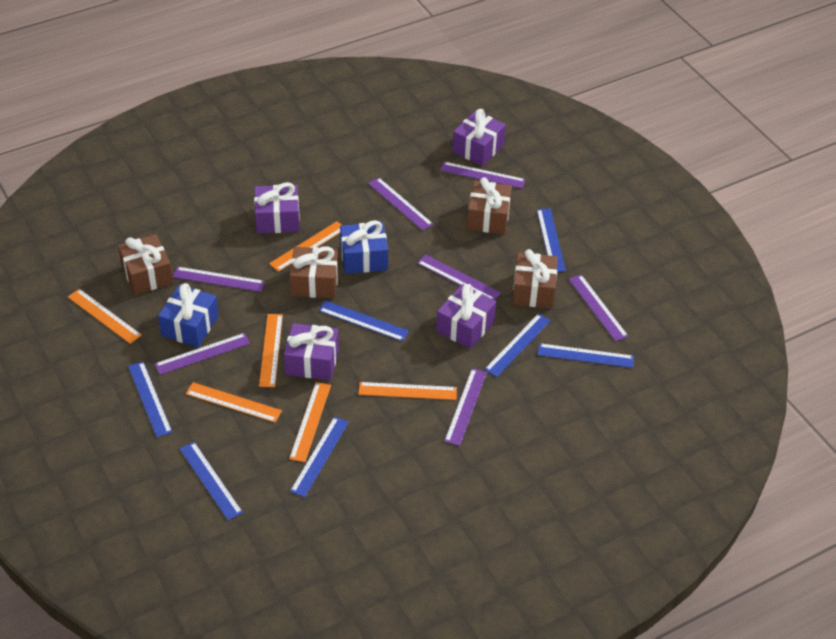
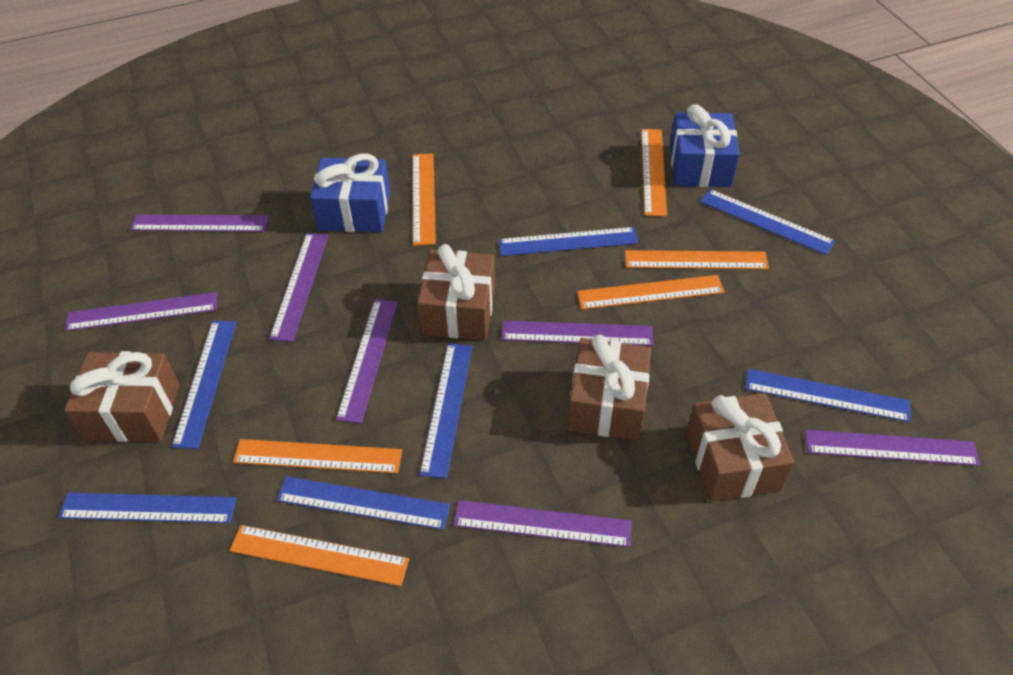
purple gift: 4 -> 0

